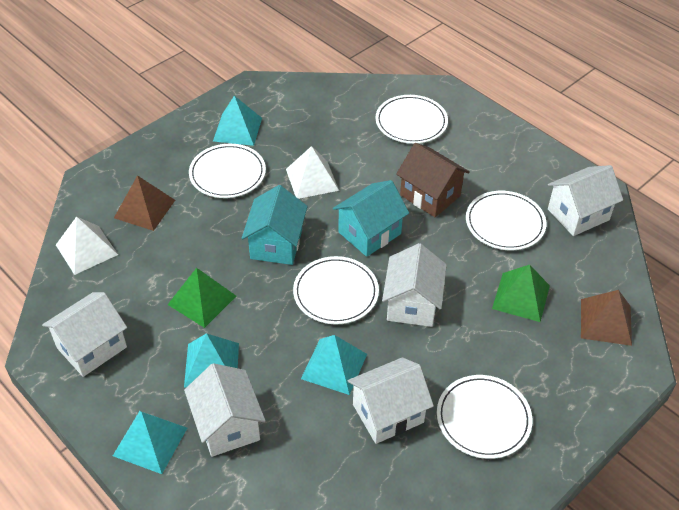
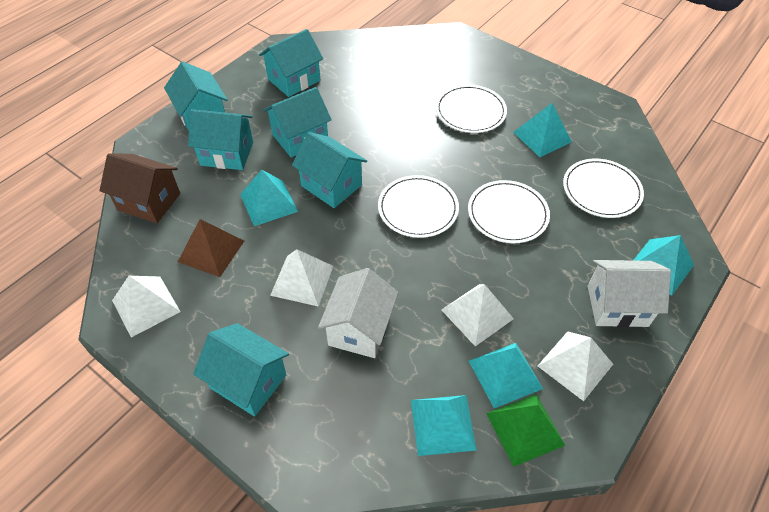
brown pyramid: 2 -> 1
green pyramid: 2 -> 1
turquoise house: 2 -> 6
turquoise pyramid: 4 -> 5
white house: 5 -> 2
white plate: 5 -> 4
white pyramid: 2 -> 4

